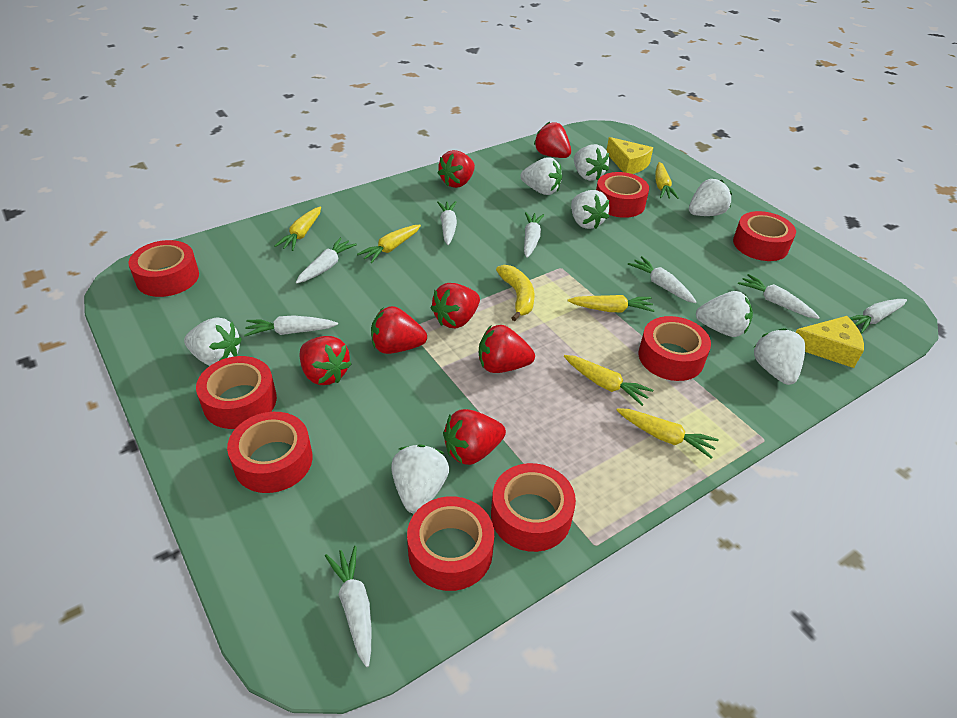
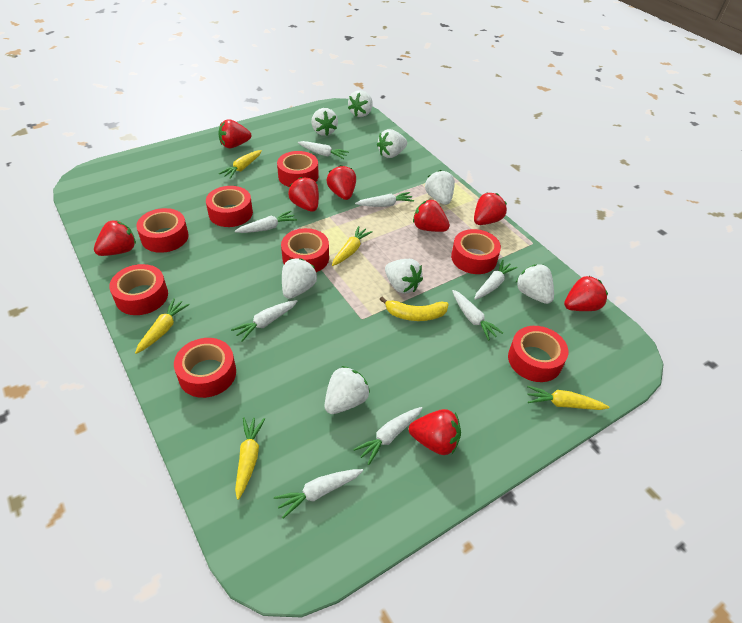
red strawberry: 7 -> 8
yellow carrot: 6 -> 5
yellow cheese: 2 -> 0

